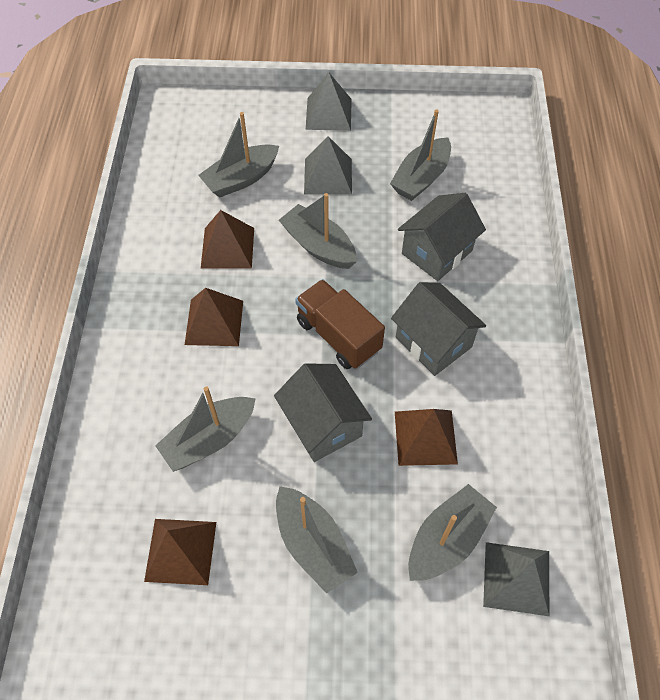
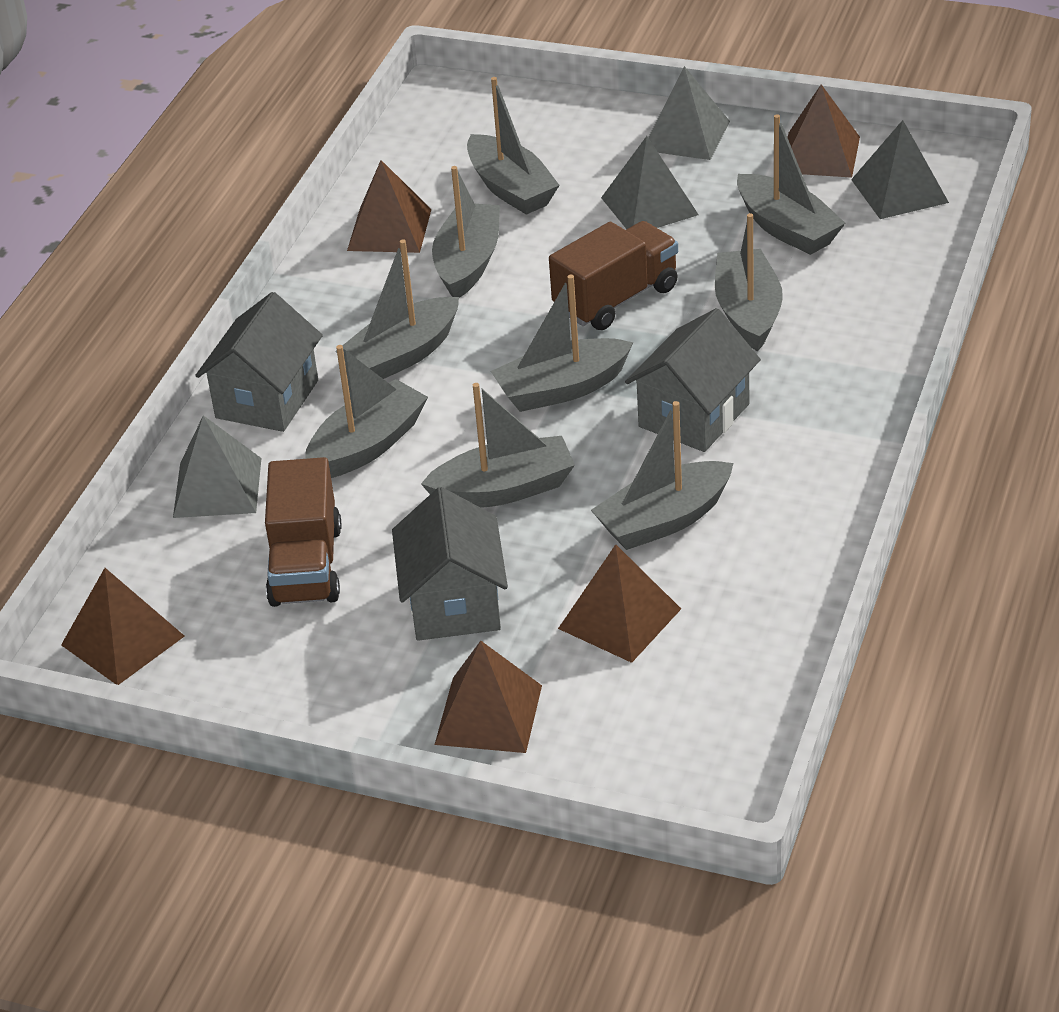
brown pyramid: 4 -> 5
brown truck: 1 -> 2
grey boat: 6 -> 9
grey pyramid: 3 -> 4

